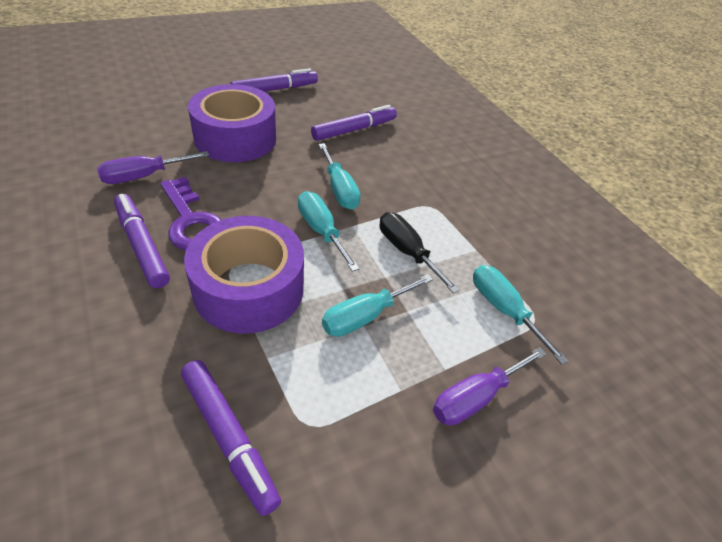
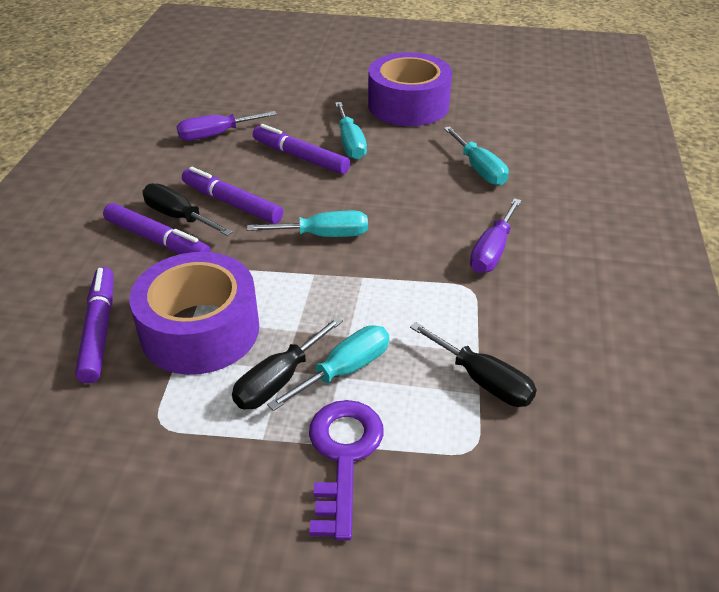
black screwdriver: 1 -> 3

